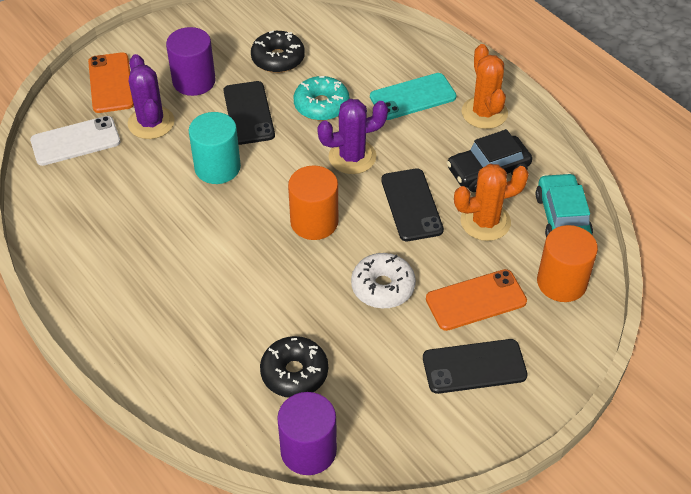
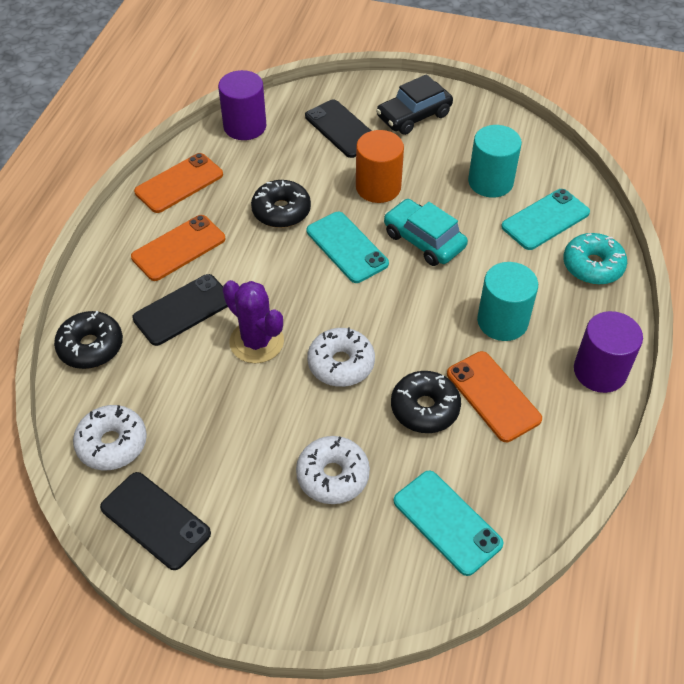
black donut: 2 -> 3
orange cactus: 2 -> 0
orange cylinder: 2 -> 1
orange phone: 2 -> 3
purple cactus: 2 -> 1
turquoise cylinder: 1 -> 2
turquoise phone: 1 -> 3
white donut: 1 -> 3
white phone: 1 -> 0

